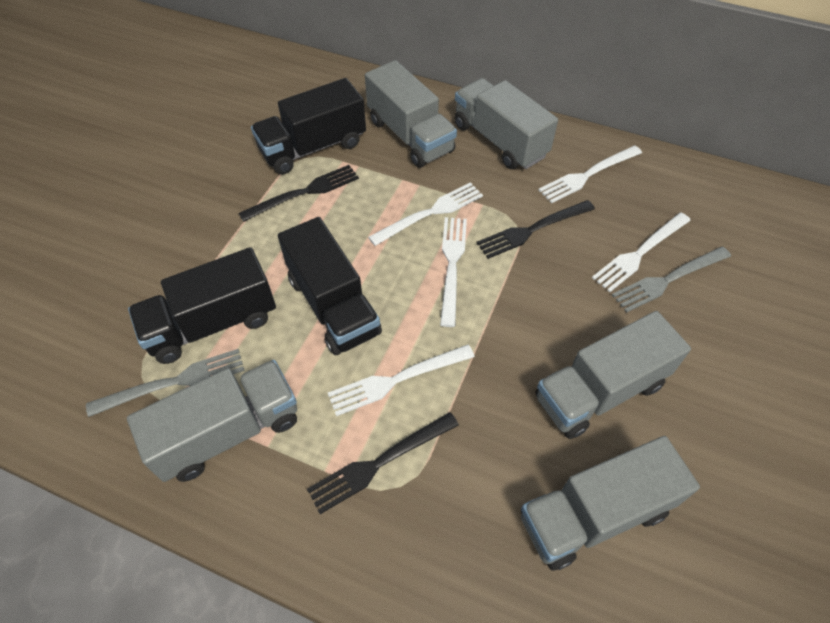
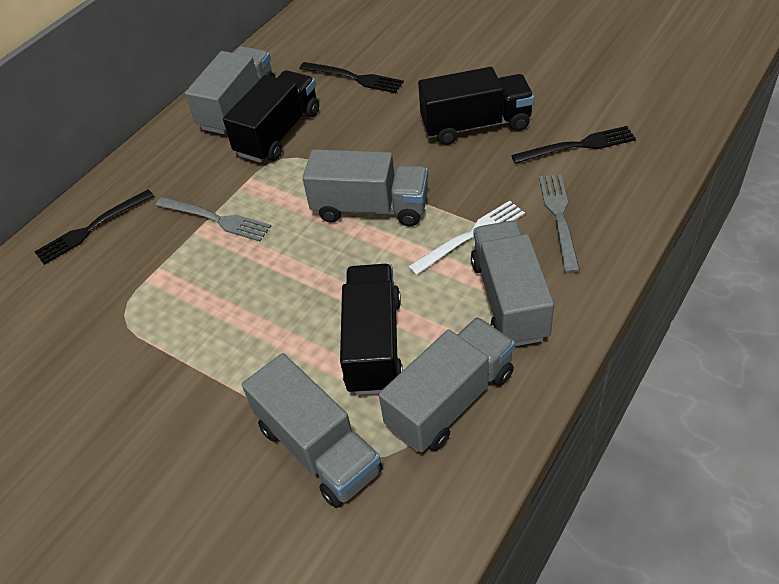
white fork: 5 -> 1

